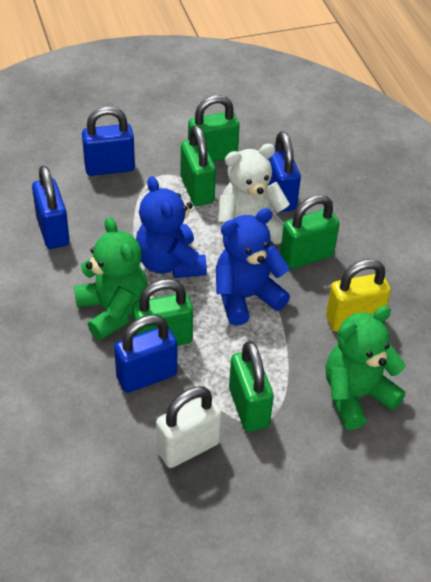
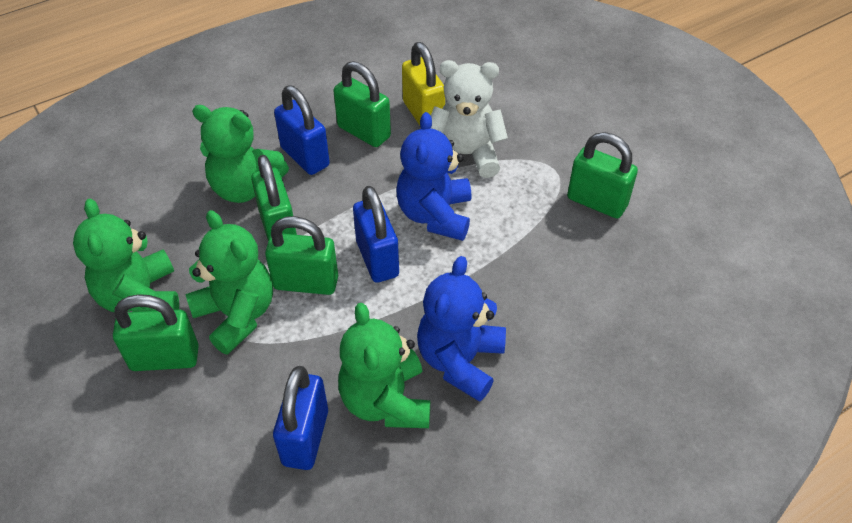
blue padlock: 4 -> 3
green teddy bear: 2 -> 4
white padlock: 1 -> 0

